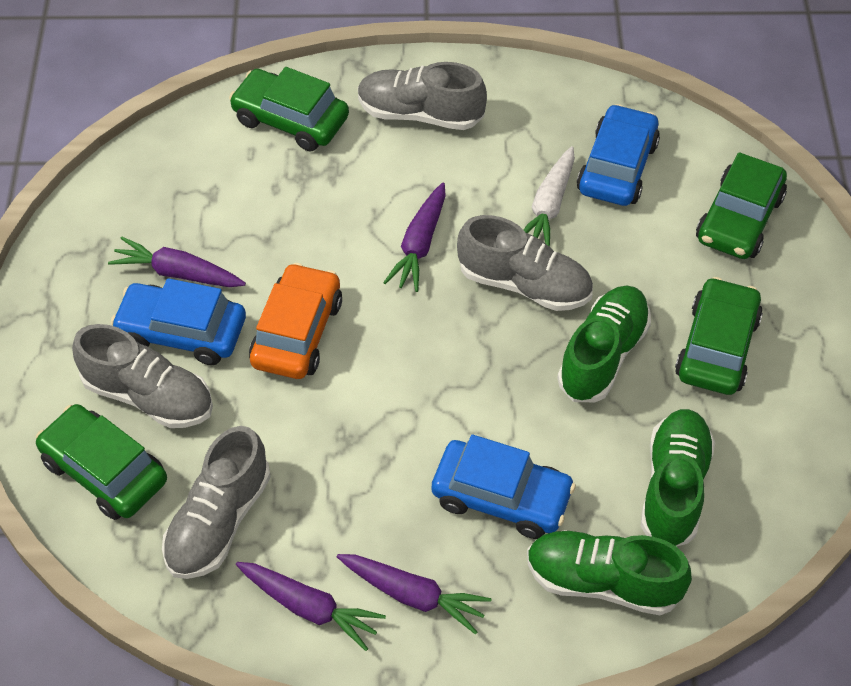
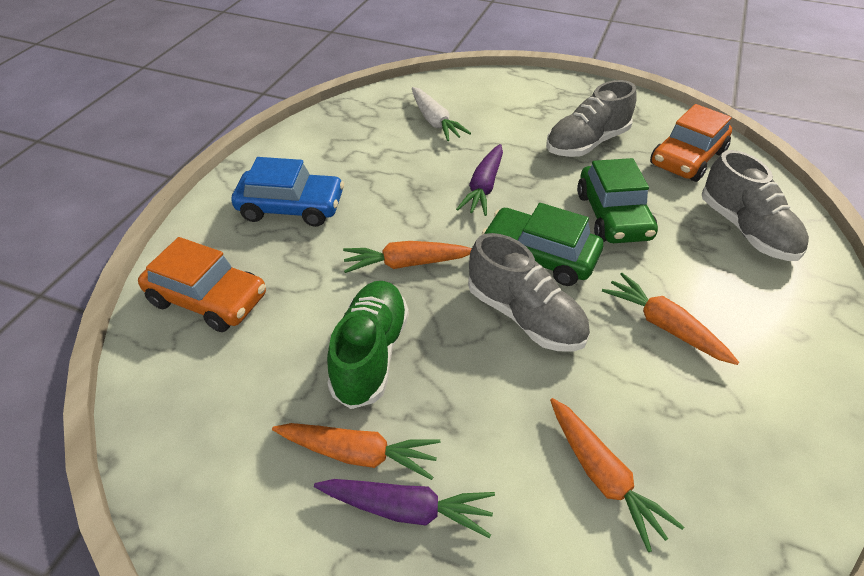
blue car: 3 -> 1
green car: 4 -> 2
green shoe: 3 -> 1
grey shoe: 4 -> 3
orange car: 1 -> 2
orange carrot: 0 -> 4
purple carrot: 4 -> 2

